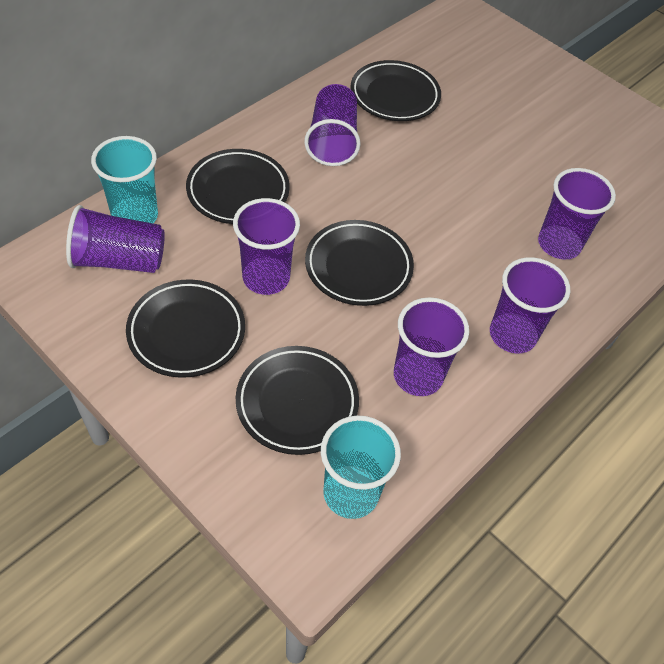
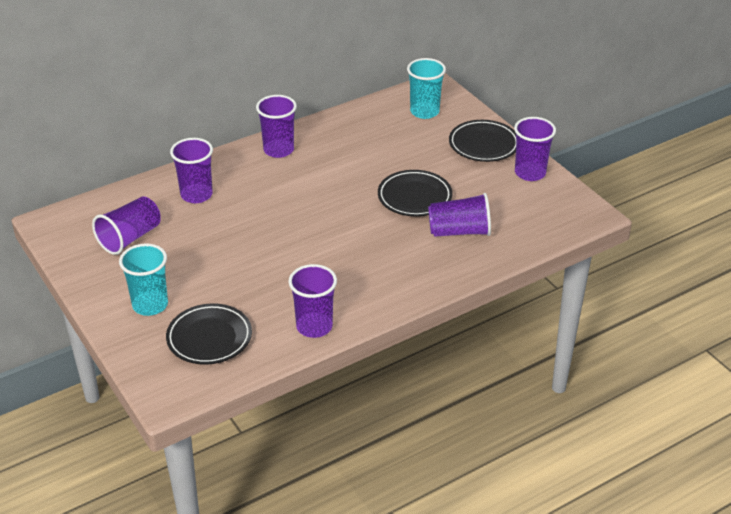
black plate: 5 -> 3

